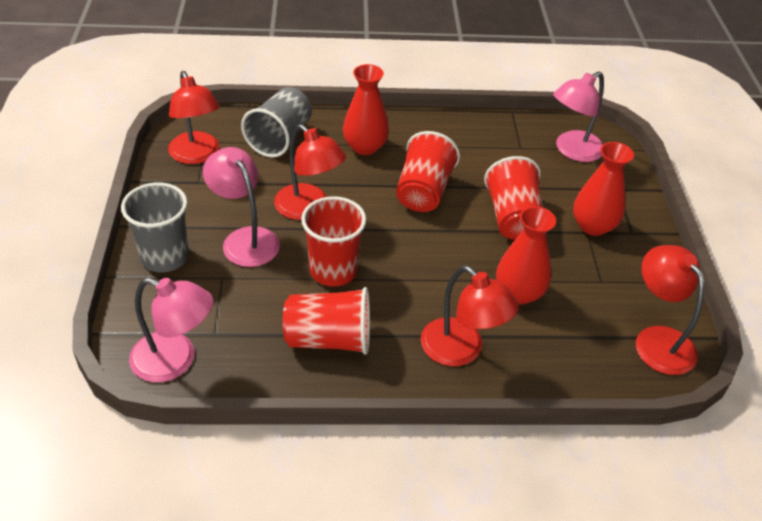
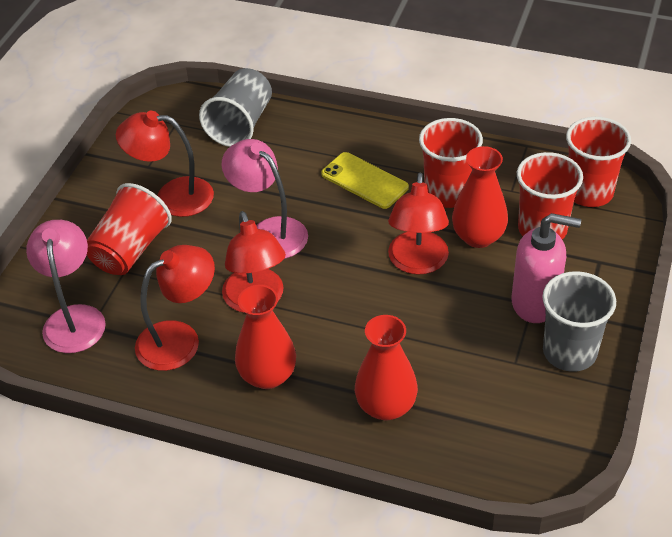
pink lamp: 3 -> 2
pink soap dispenser: 0 -> 1
yellow phone: 0 -> 1

